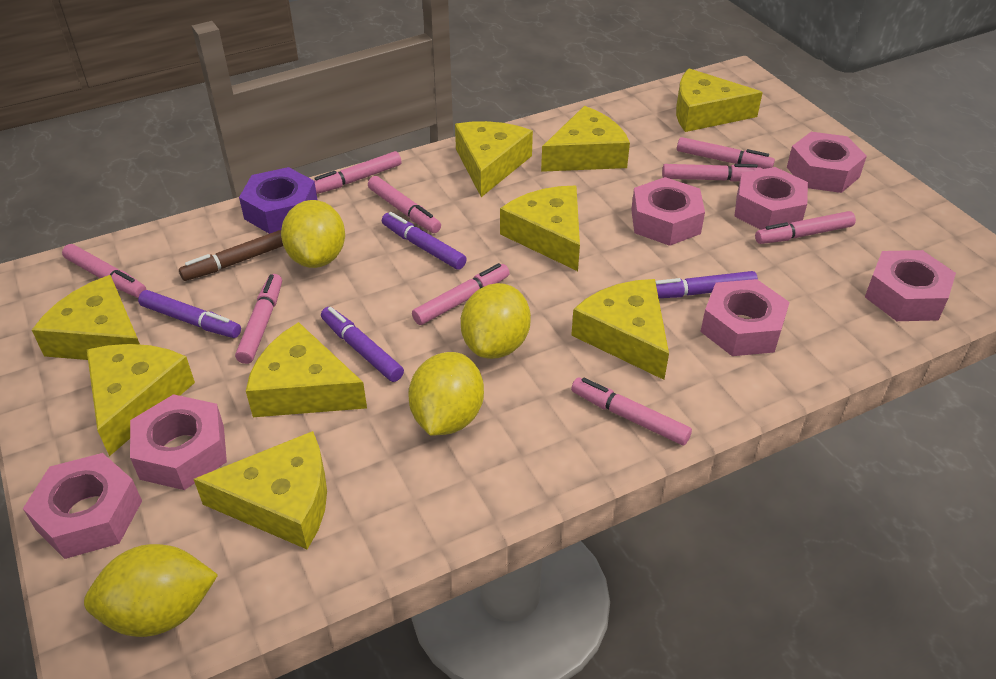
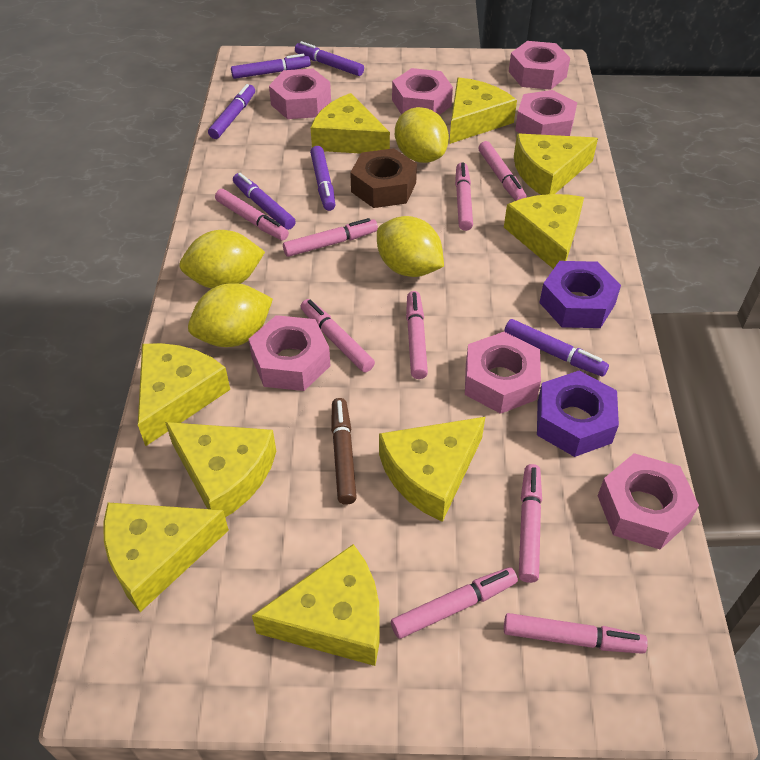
brown nut: 0 -> 1
purple marker: 4 -> 6
purple nut: 1 -> 2

